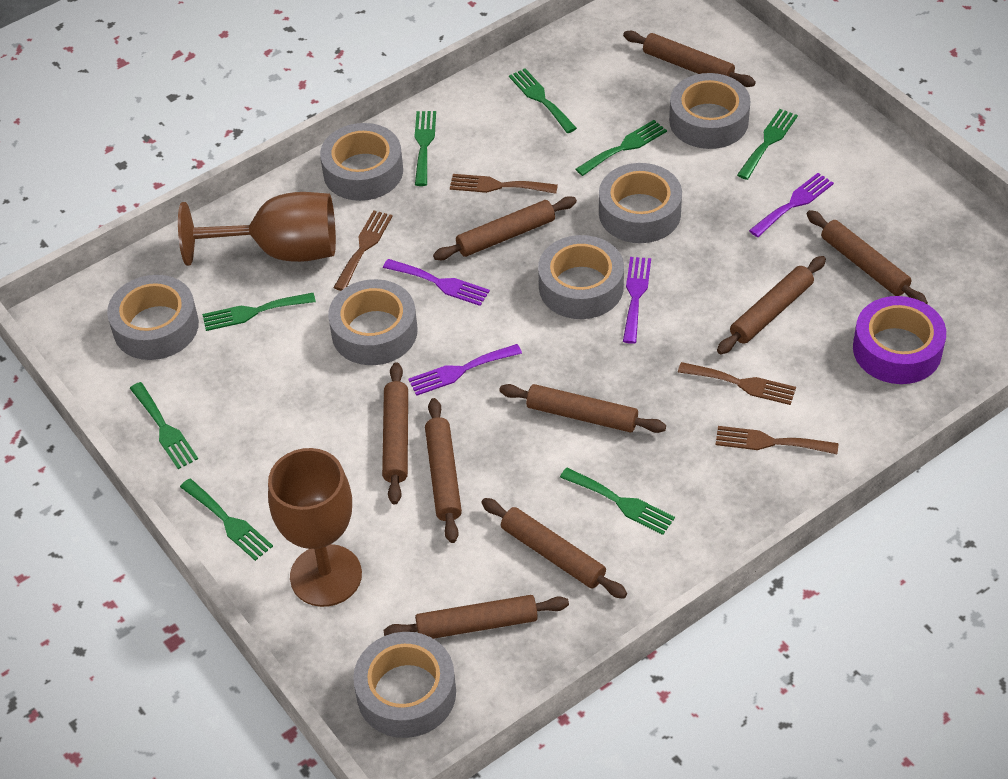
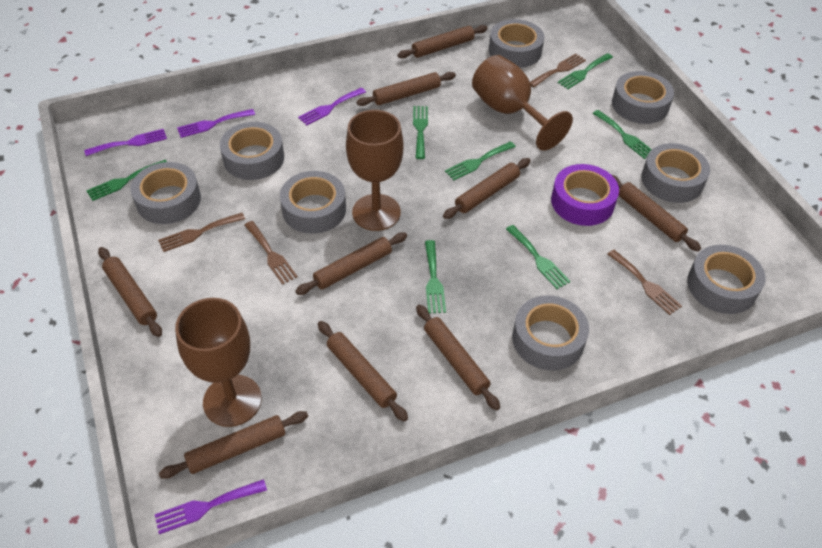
brown goblet: 2 -> 3
green fork: 8 -> 7
grey tape: 7 -> 8

